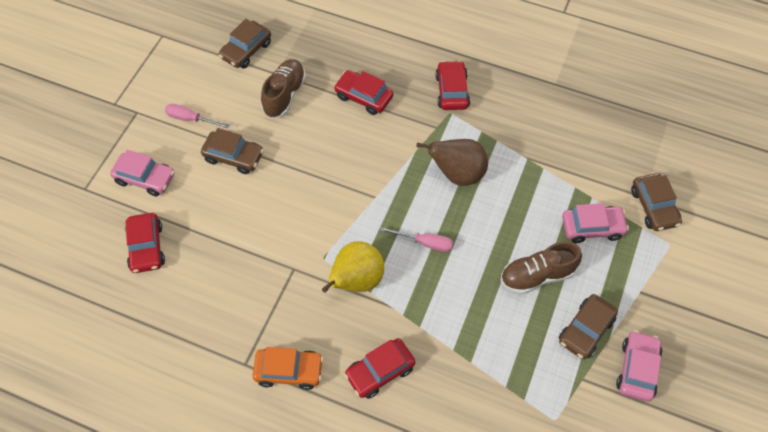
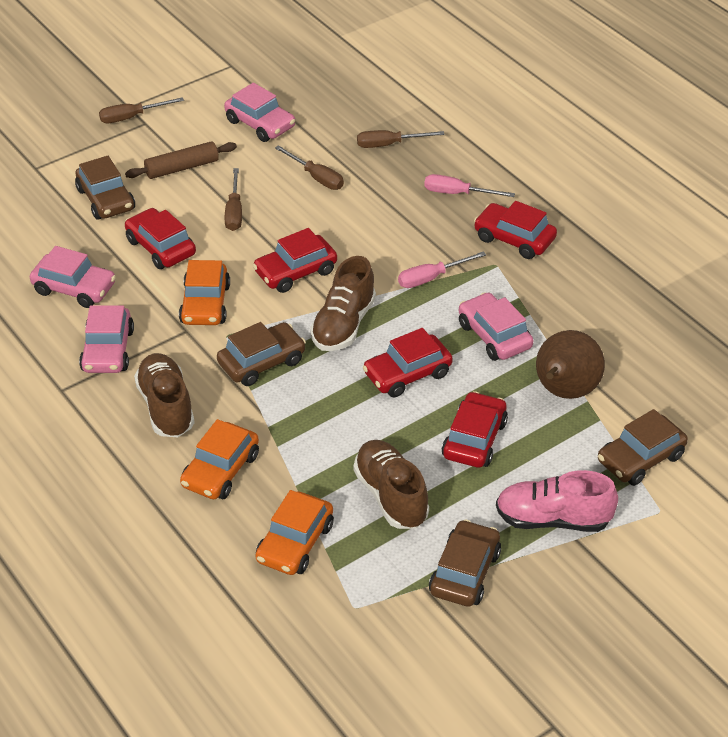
brown rolling pin: 0 -> 1
brown screwdriver: 0 -> 4
brown shoe: 2 -> 3
orange car: 1 -> 3
pink car: 3 -> 4
pink shoe: 0 -> 1
red car: 4 -> 5
yellow pear: 1 -> 0

